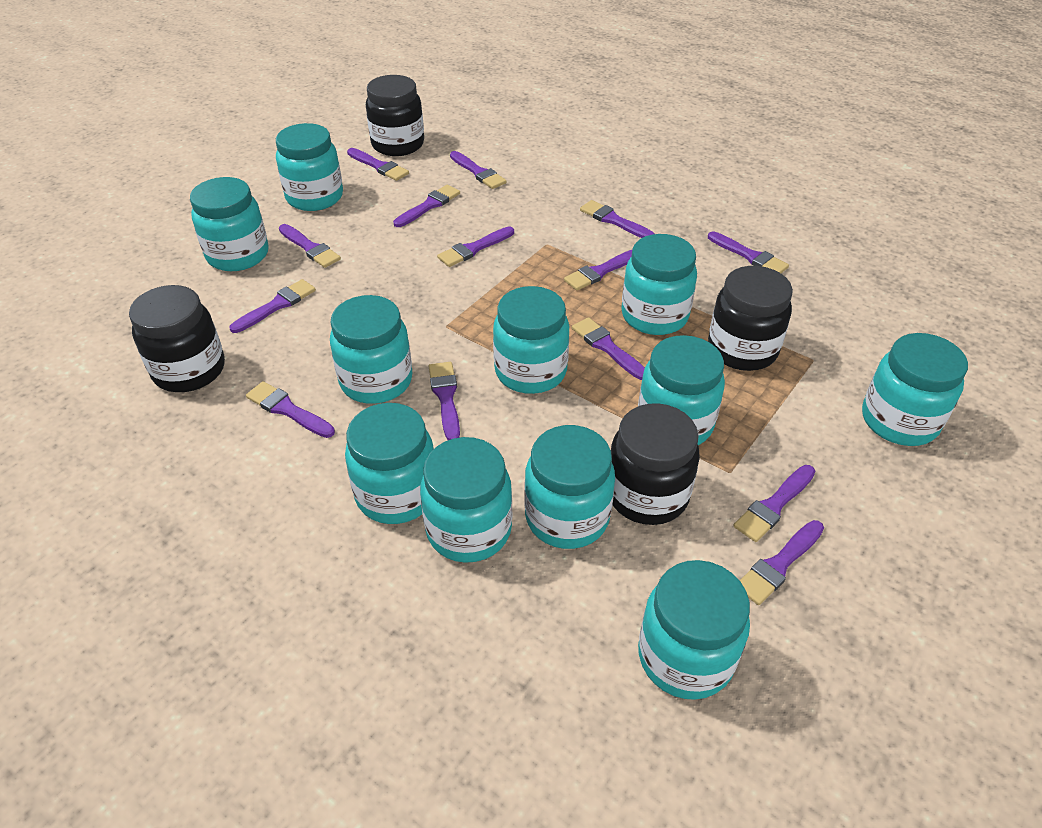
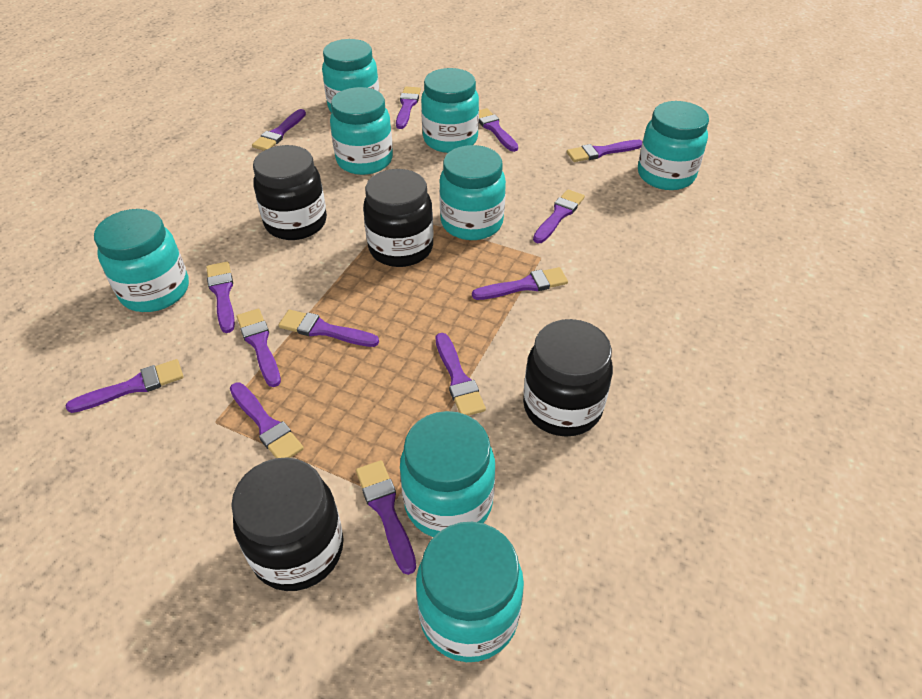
purple brush: 14 -> 13
turquoise jar: 11 -> 8

